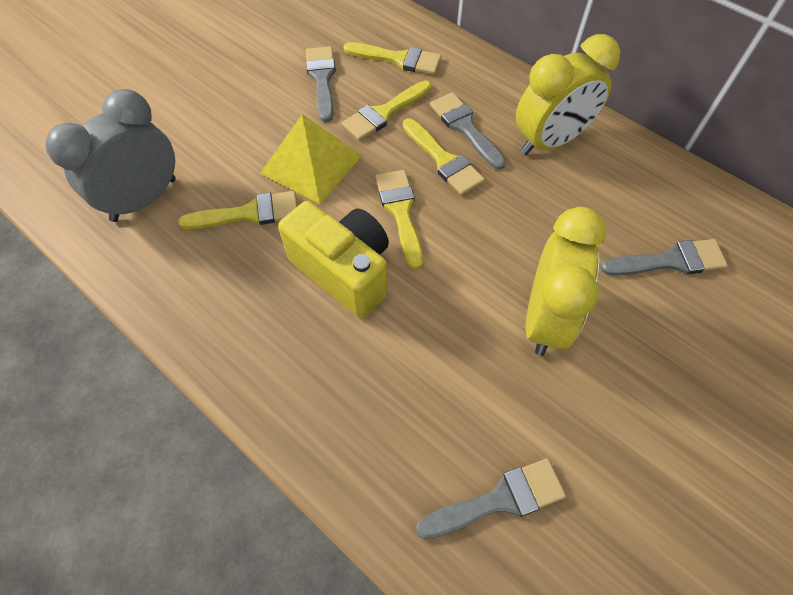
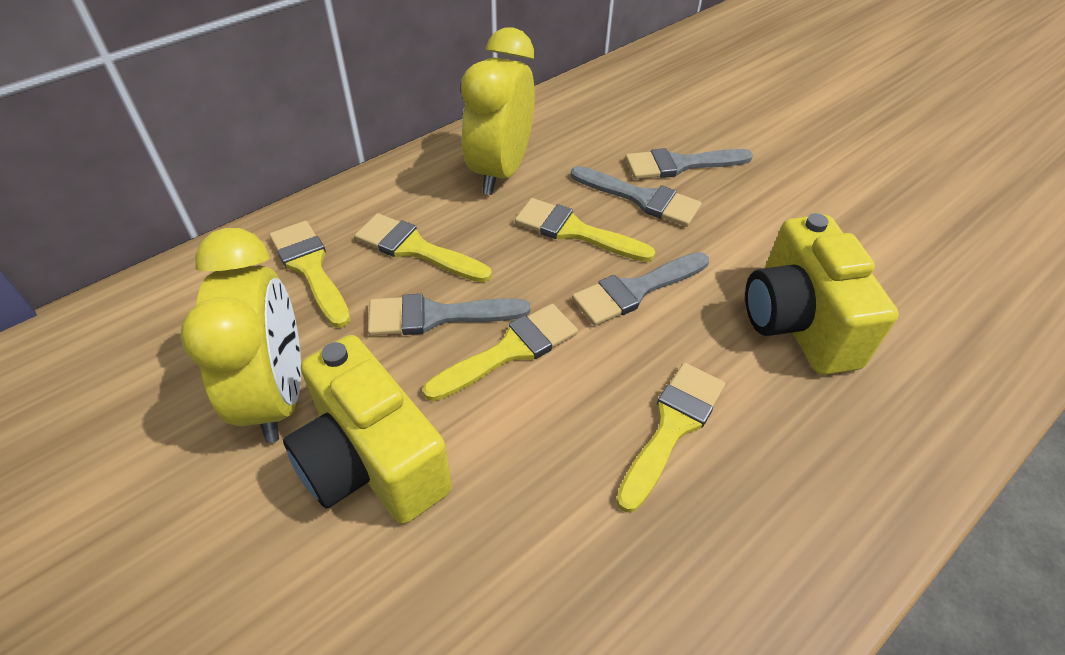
grey clock: 1 -> 0
yellow camera: 1 -> 2
yellow pyramid: 1 -> 0

